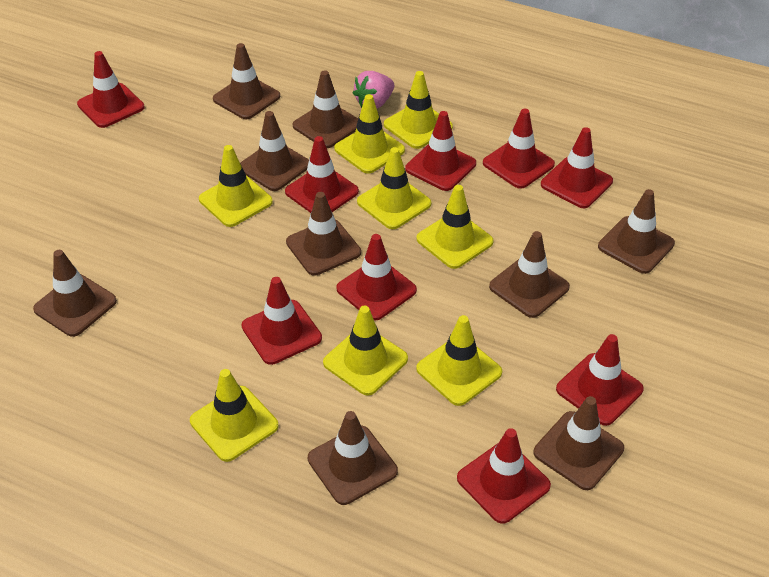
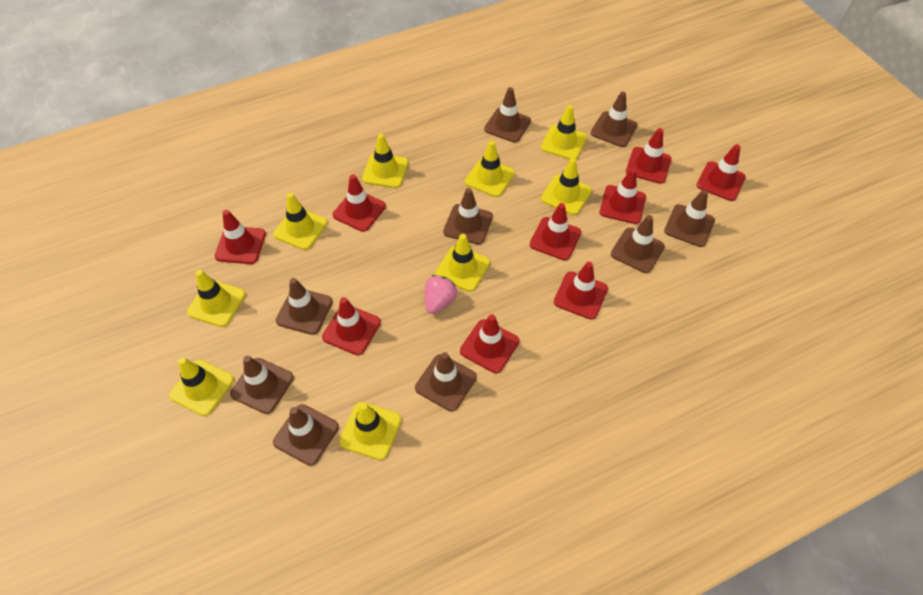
yellow traffic cone: 8 -> 9

